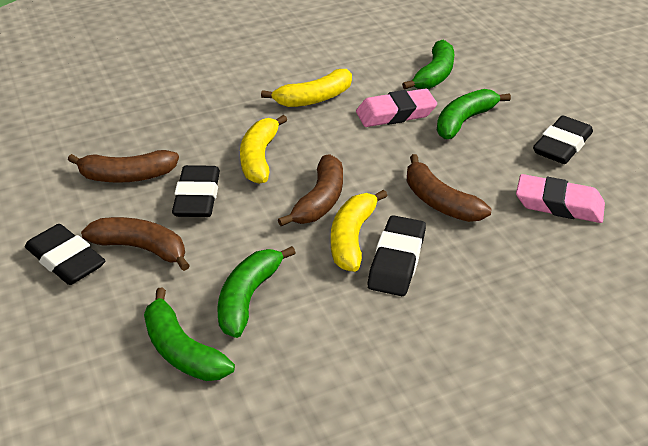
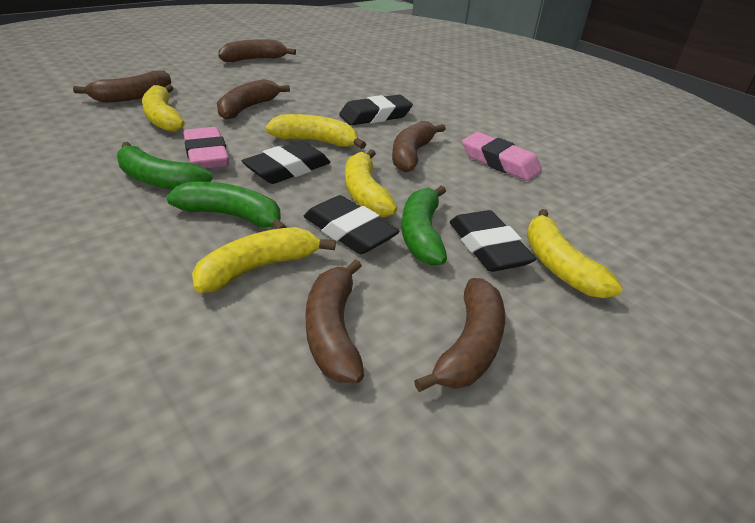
brown banana: 4 -> 6
green banana: 4 -> 3
yellow banana: 3 -> 5

